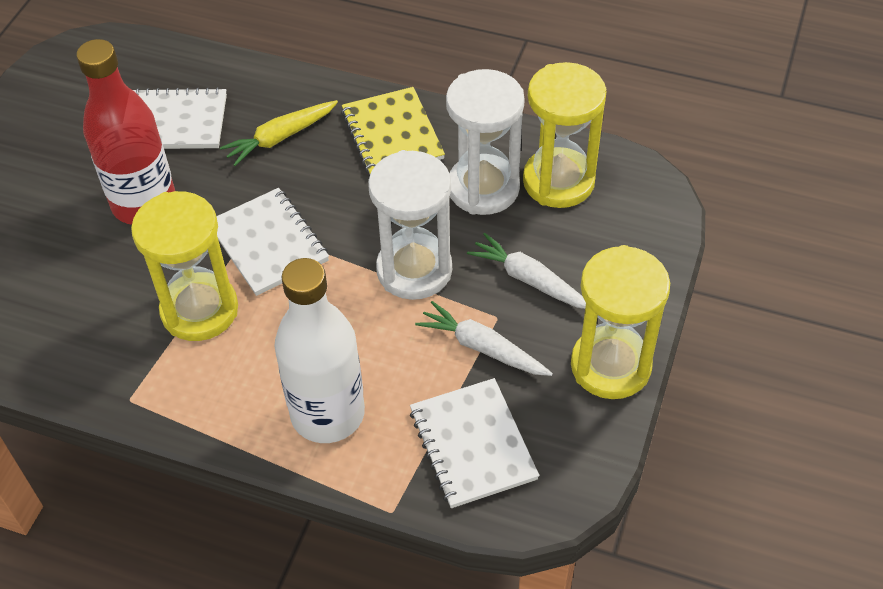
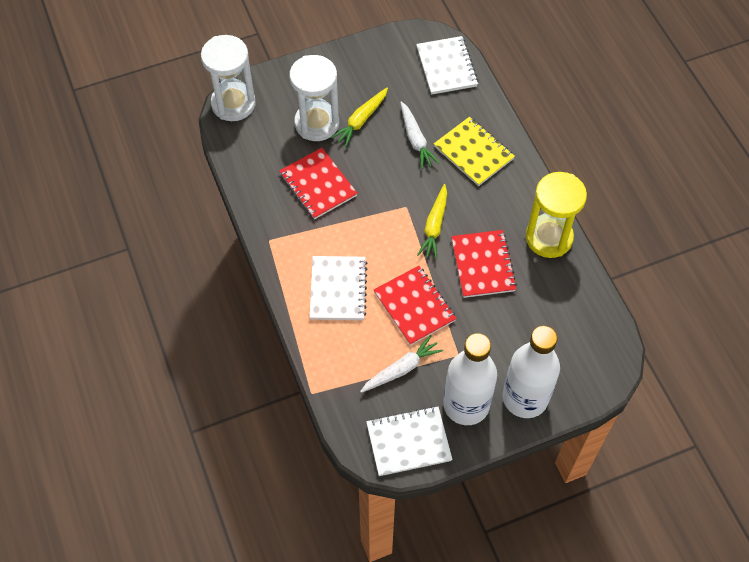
red bottle: 1 -> 0
red notebook: 0 -> 3
white bottle: 1 -> 2
yellow carrot: 1 -> 2
yellow hourglass: 3 -> 1

